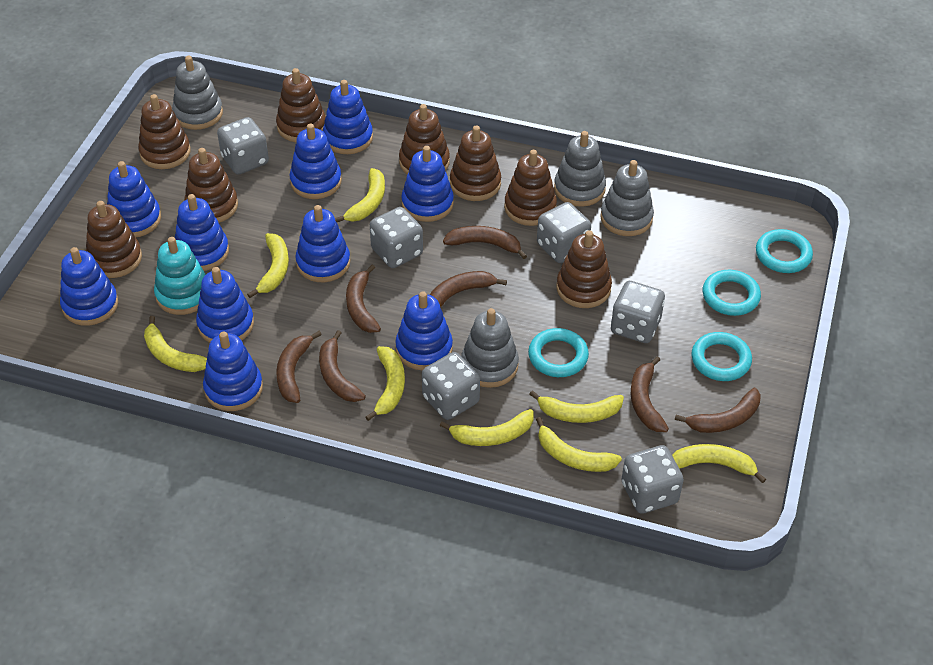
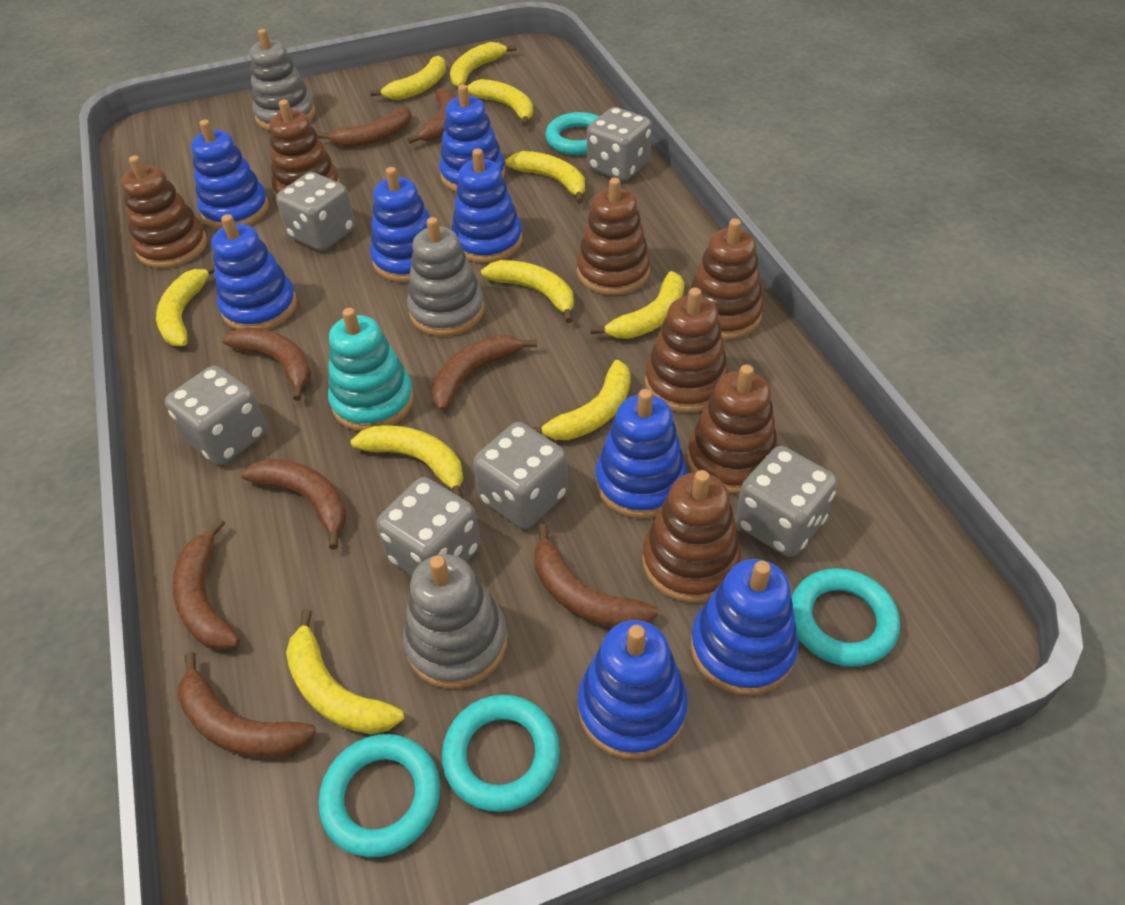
blue stacking toy: 10 -> 8
brown banana: 7 -> 8
brown stacking toy: 8 -> 7
grey stacking toy: 4 -> 3
yellow banana: 8 -> 10

